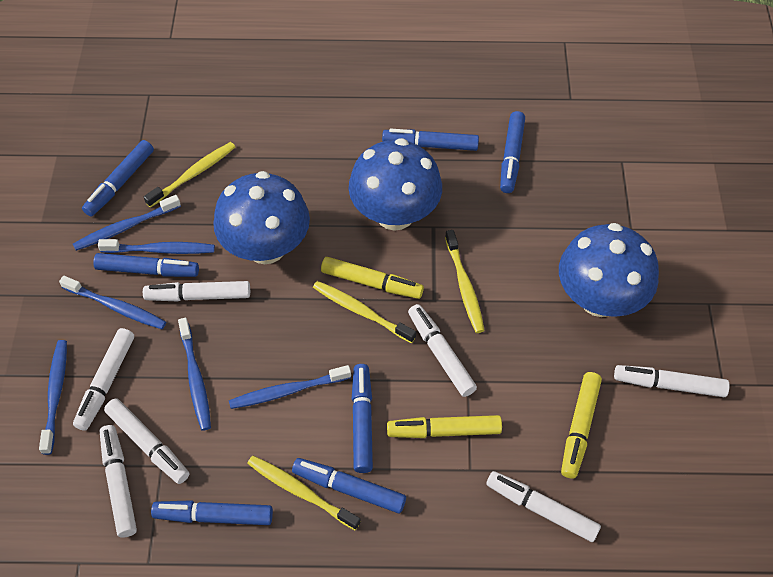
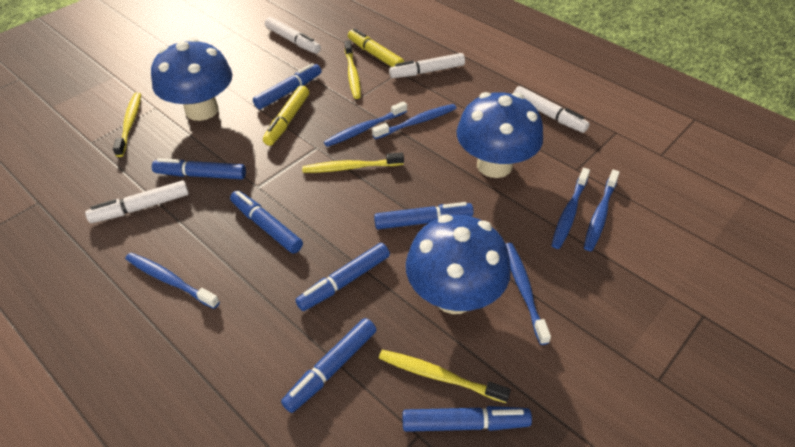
white marker: 7 -> 4
yellow marker: 3 -> 2

